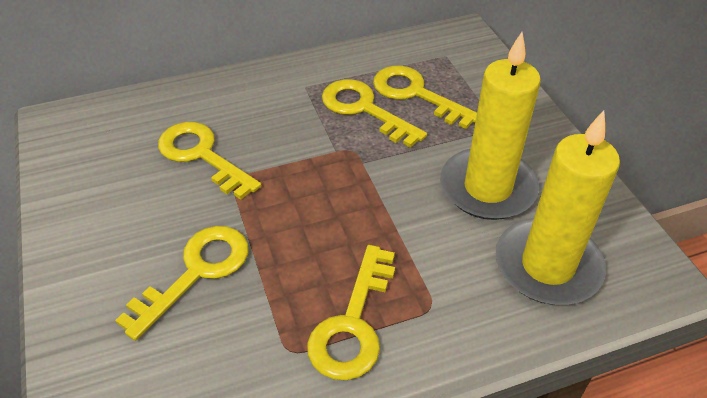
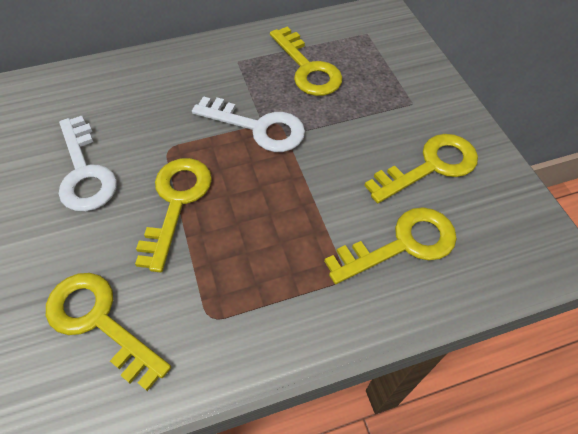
white key: 0 -> 2
yellow candle: 2 -> 0

